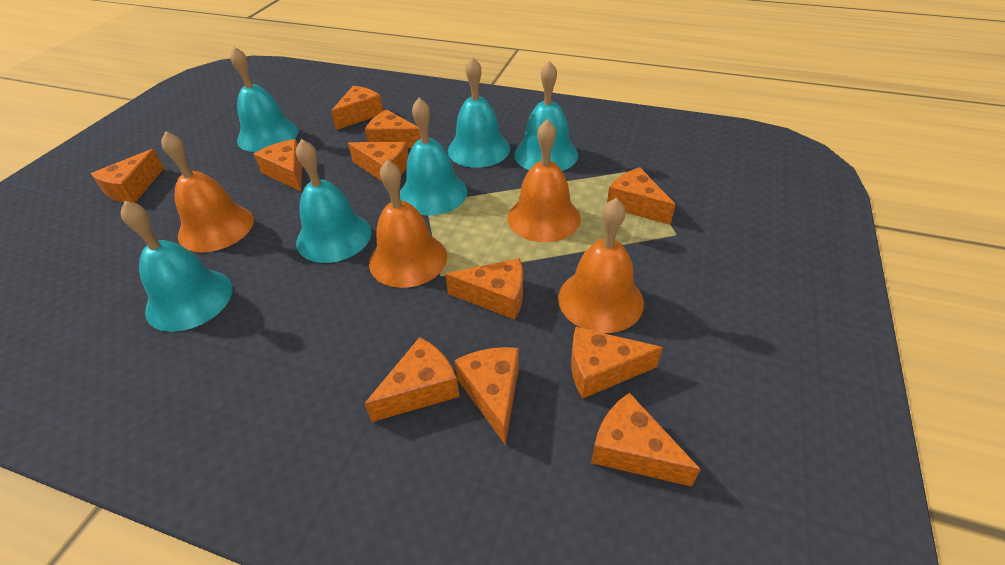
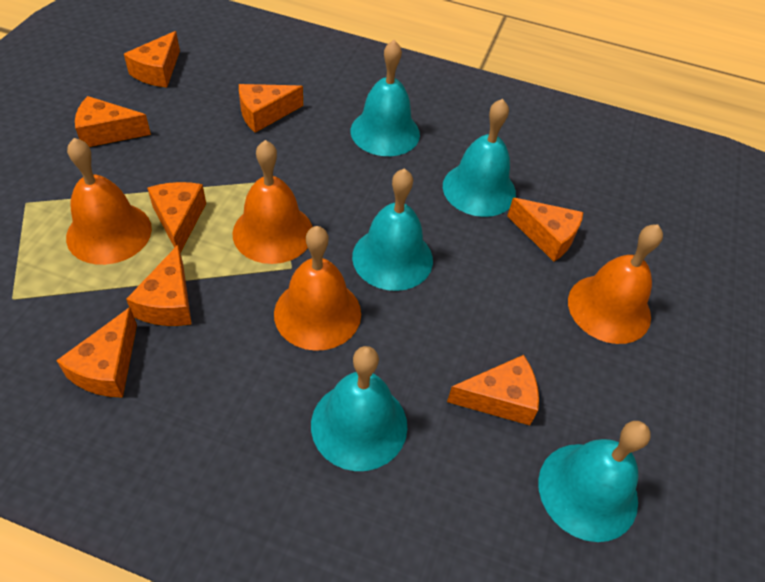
orange cheese: 11 -> 8
turquoise bell: 6 -> 5

